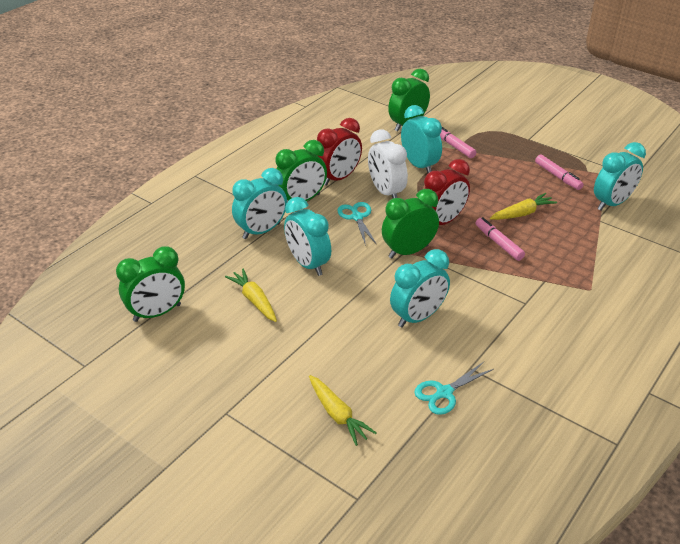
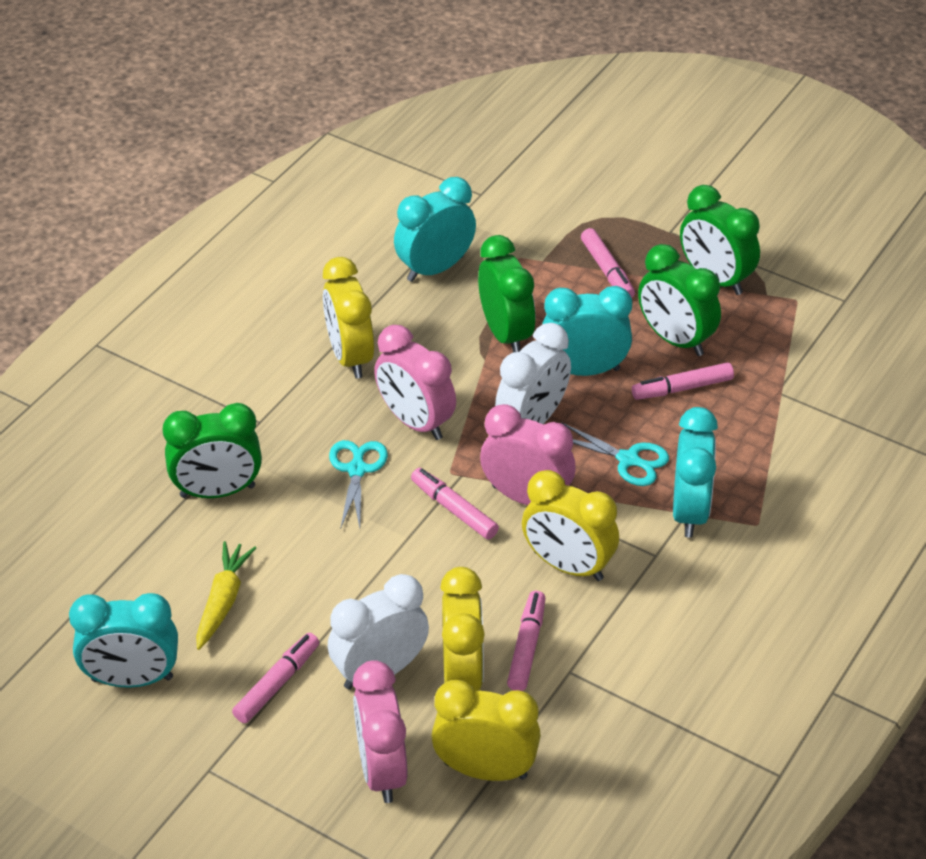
pink clock: 0 -> 3
pink marker: 3 -> 5
red clock: 2 -> 0
turquoise clock: 5 -> 4
white clock: 1 -> 2
yellow carrot: 3 -> 1
yellow clock: 0 -> 4

